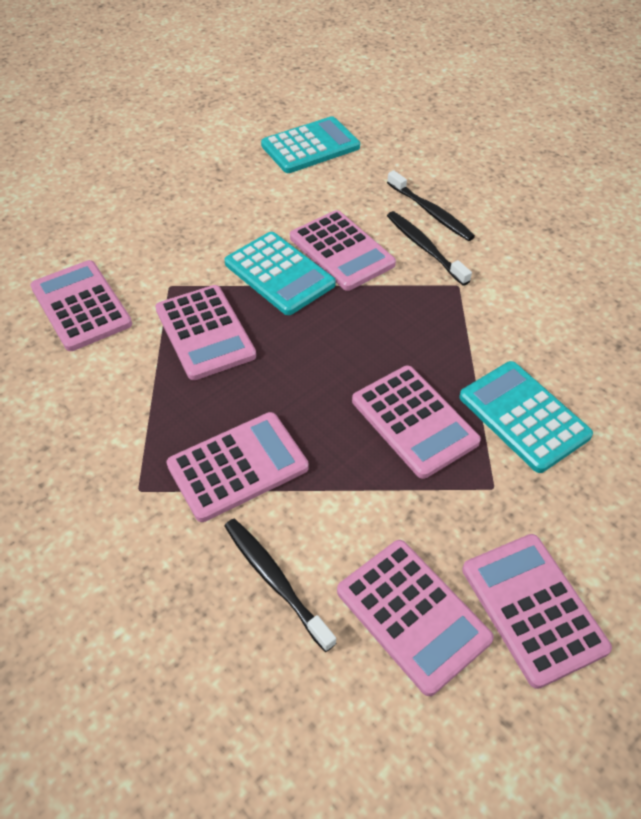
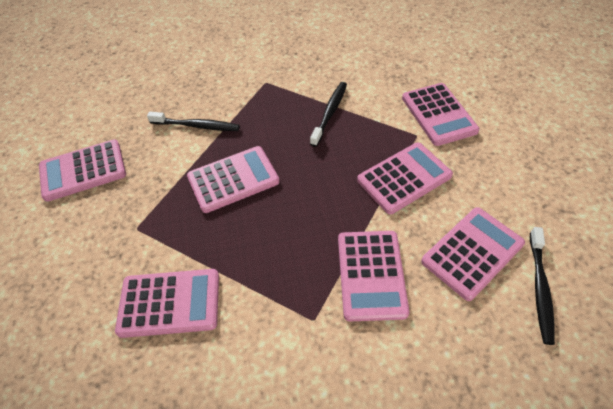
turquoise calculator: 3 -> 0

